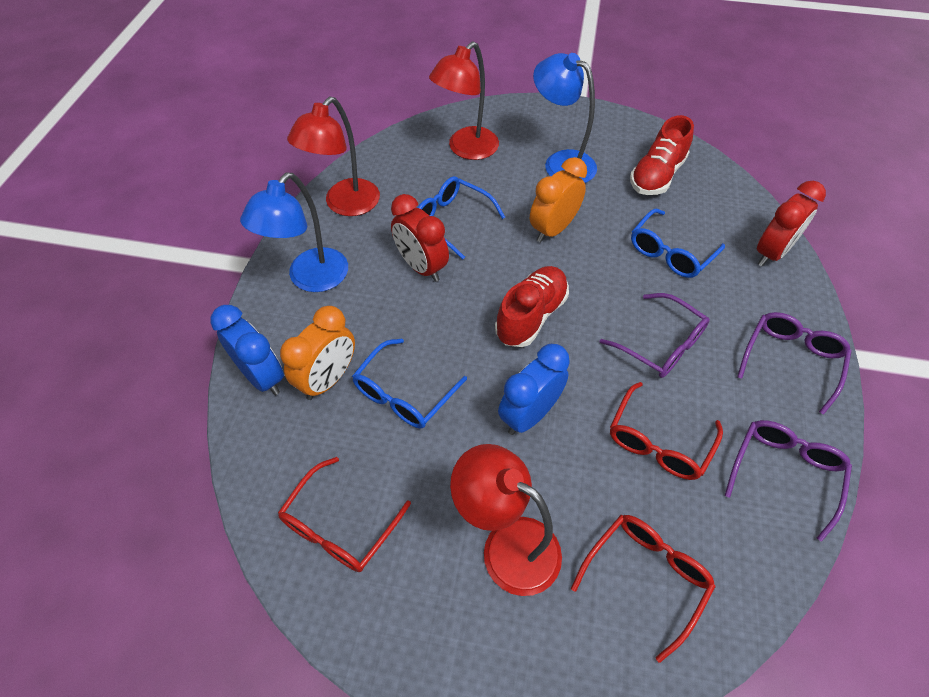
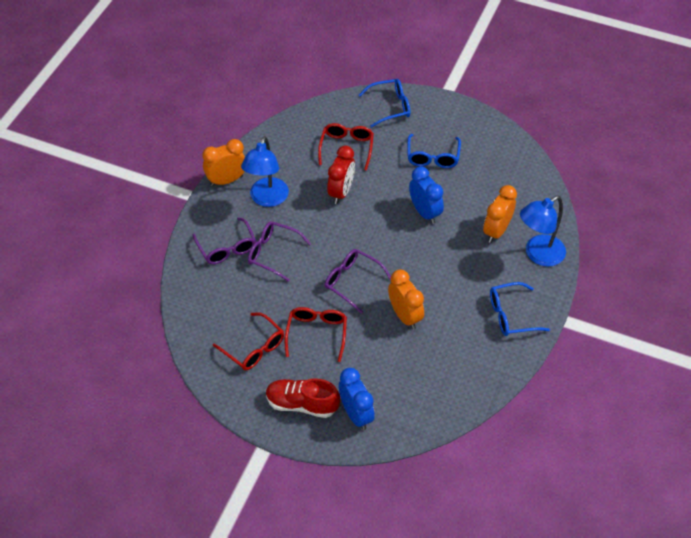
orange clock: 2 -> 3
red clock: 2 -> 1
red lamp: 3 -> 0
red shoe: 2 -> 1

